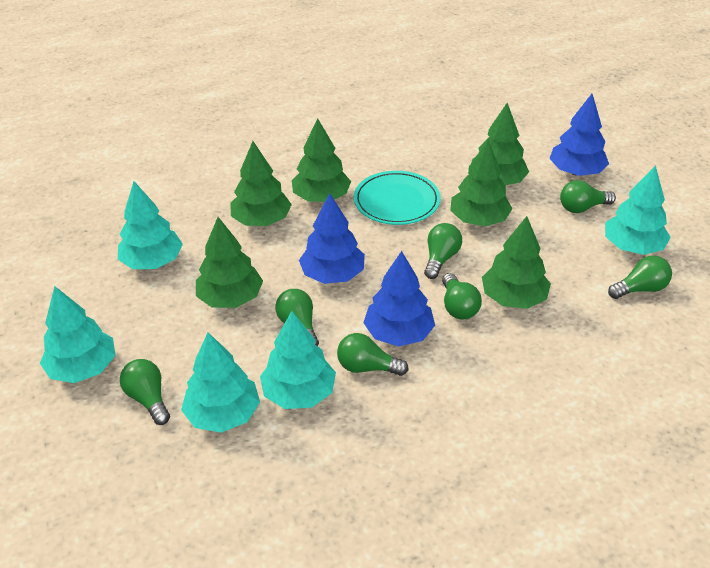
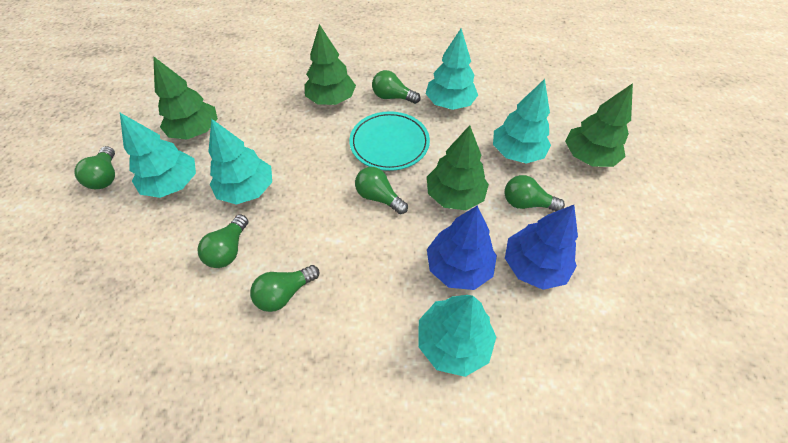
blue tree: 3 -> 2
green light bulb: 7 -> 6
green tree: 6 -> 4

